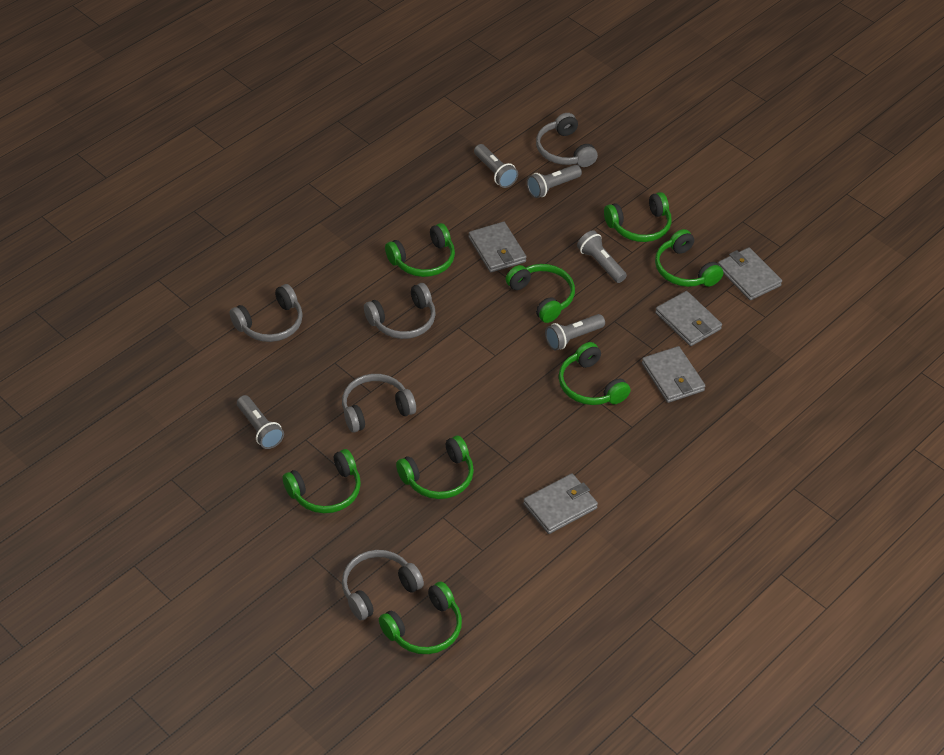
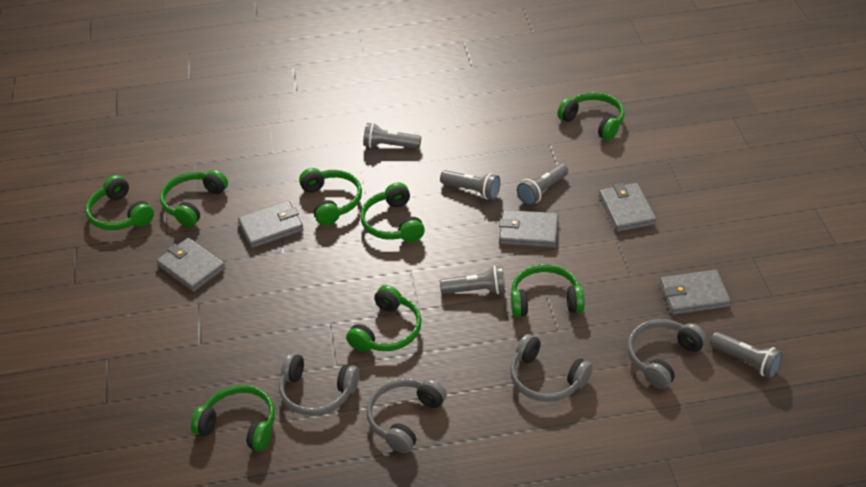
grey headphones: 5 -> 4

